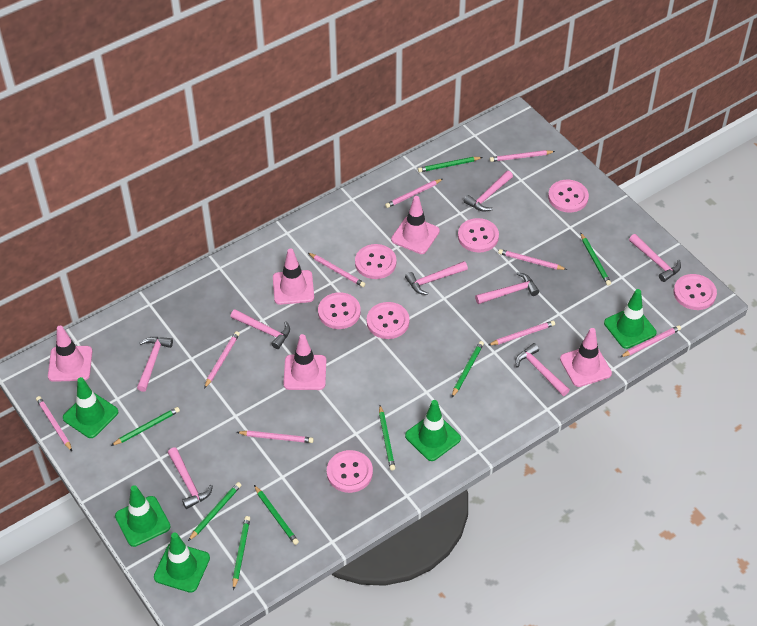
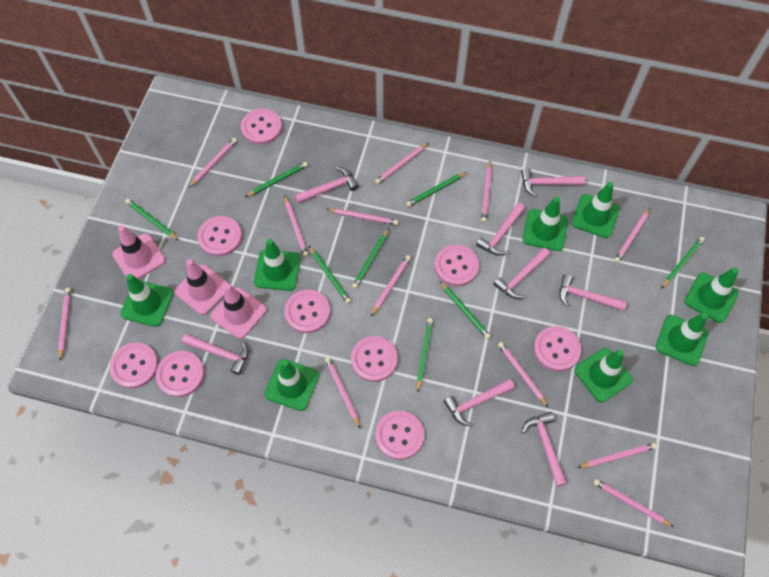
green traffic cone: 5 -> 8
pink button: 7 -> 9
pink pencil: 9 -> 12
pink traffic cone: 5 -> 3

